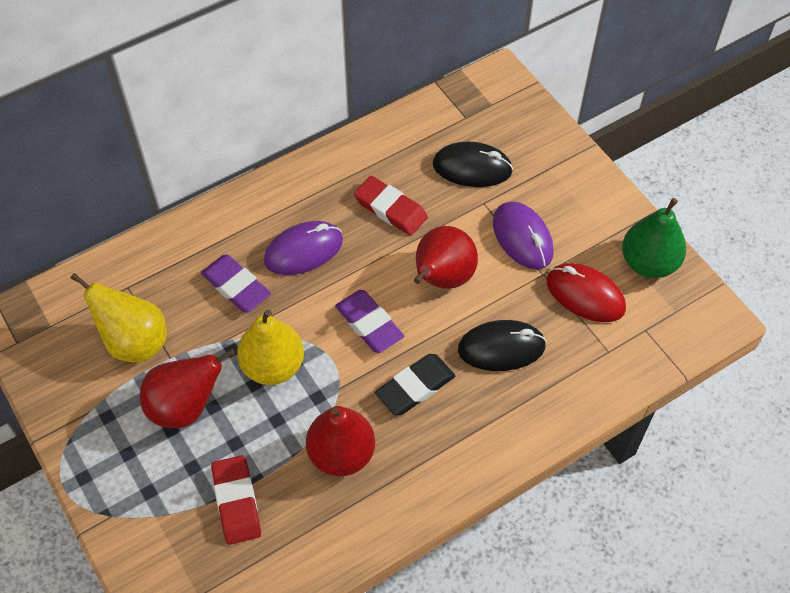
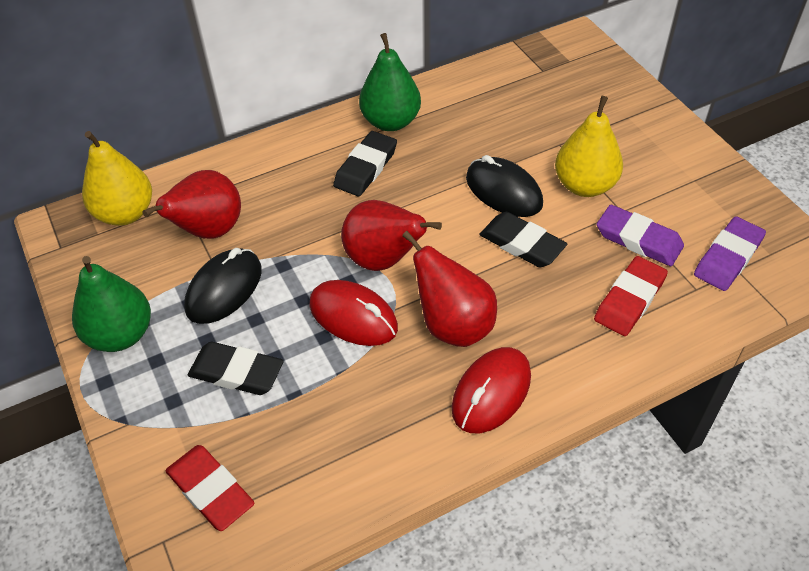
black eraser: 1 -> 3
green pear: 1 -> 2
purple mouse: 2 -> 0
red mouse: 1 -> 2

